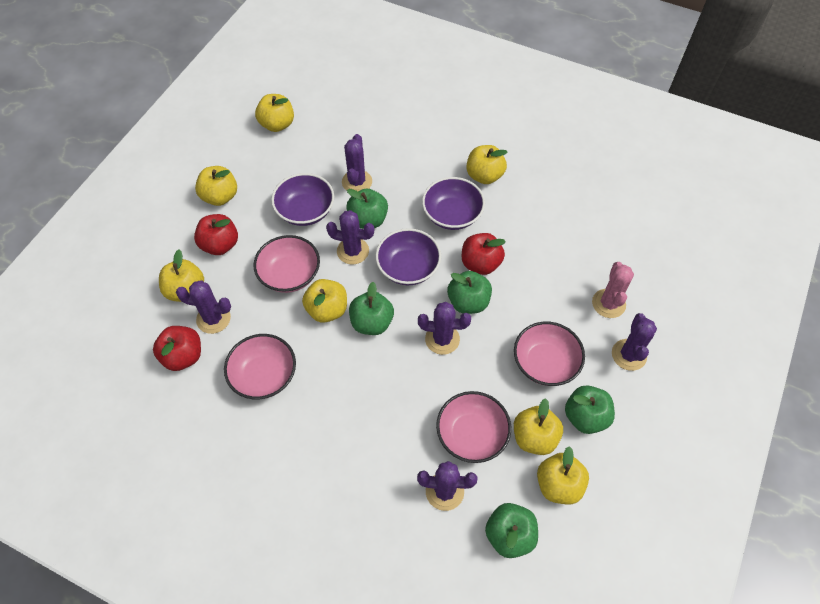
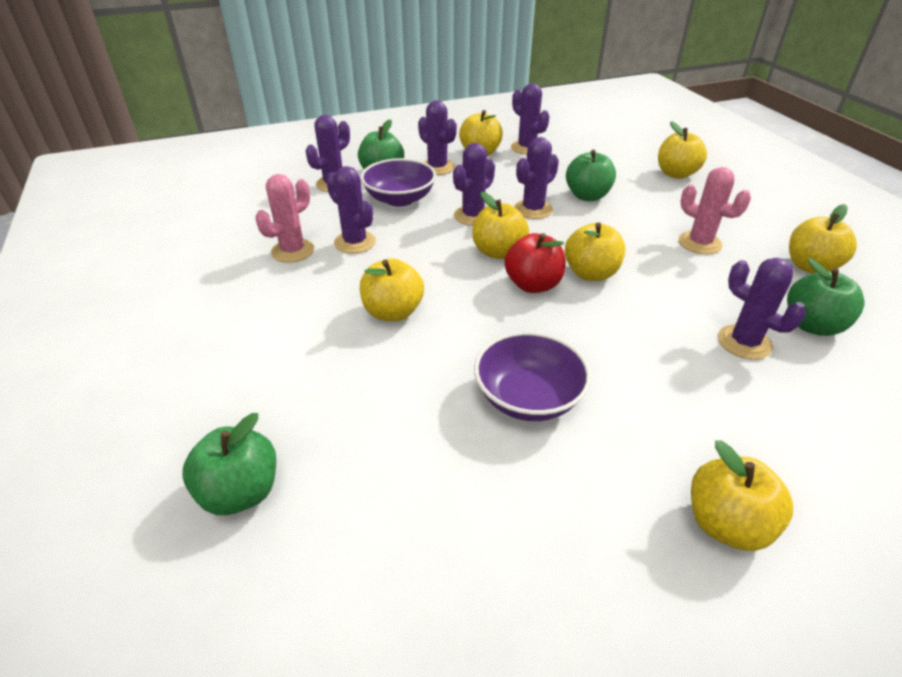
green apple: 5 -> 4
pink bowl: 4 -> 0
pink cactus: 1 -> 2
purple bowl: 3 -> 2
purple cactus: 6 -> 7
red apple: 3 -> 1

